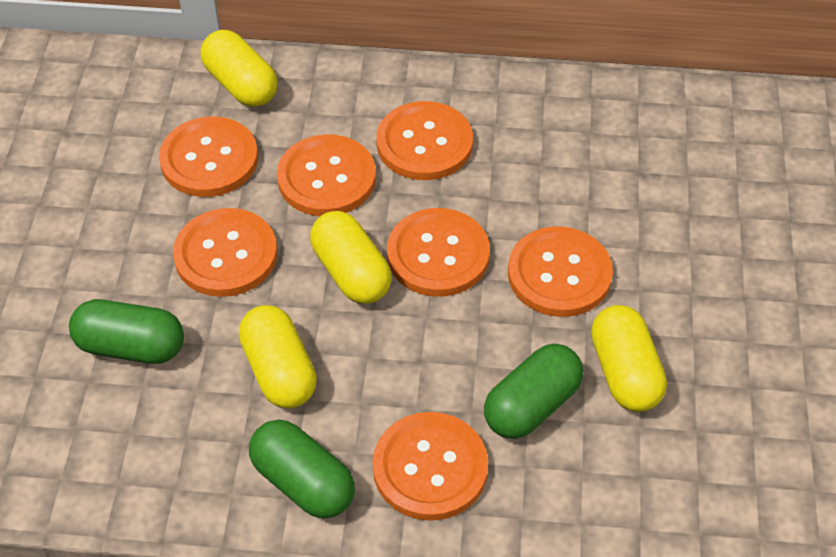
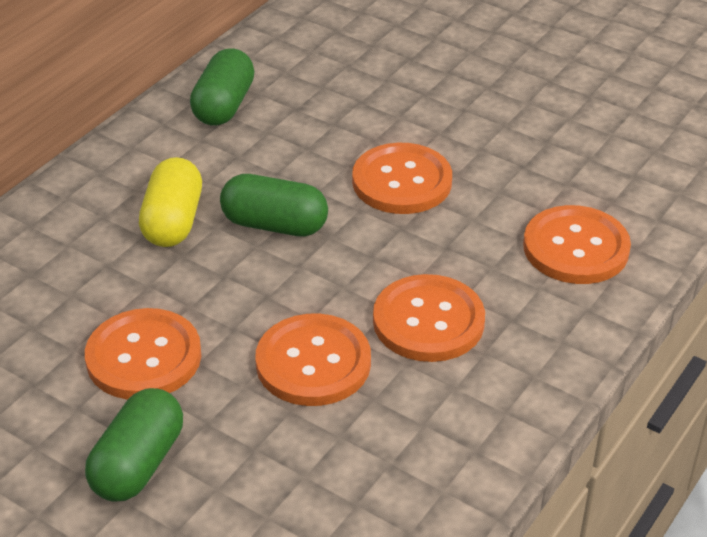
orange button: 7 -> 5
yellow capsule: 4 -> 1

